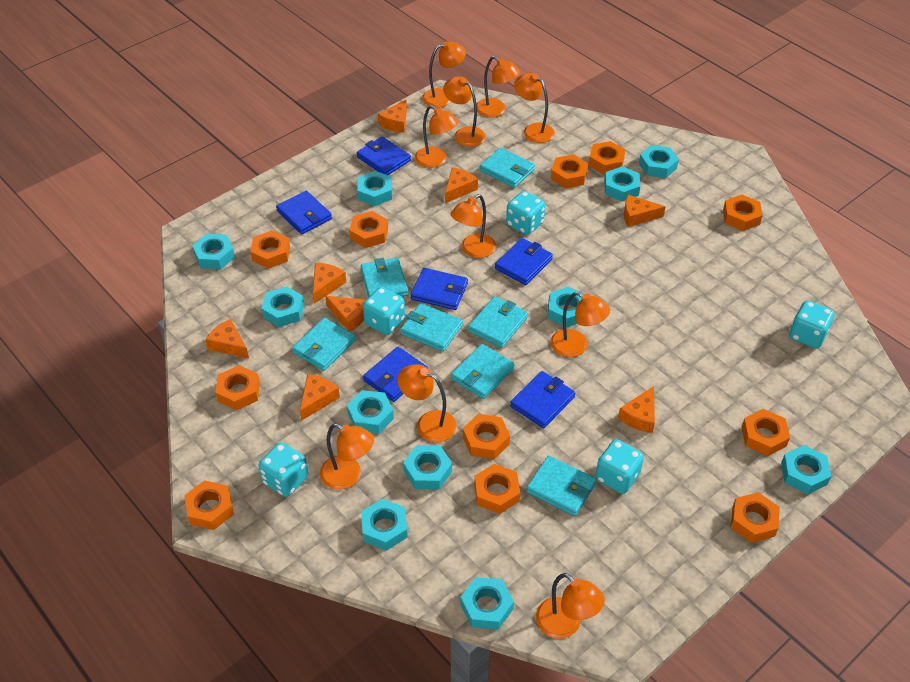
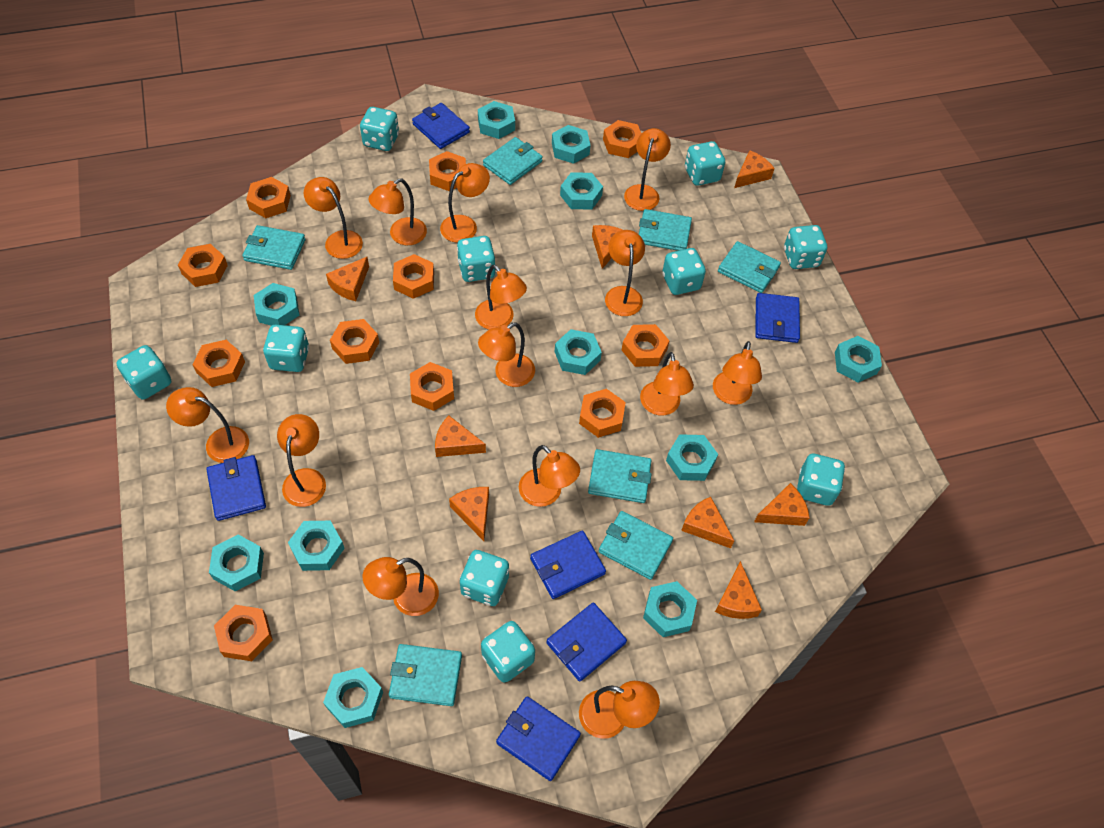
orange lamp: 10 -> 14
turquoise dice: 5 -> 10

